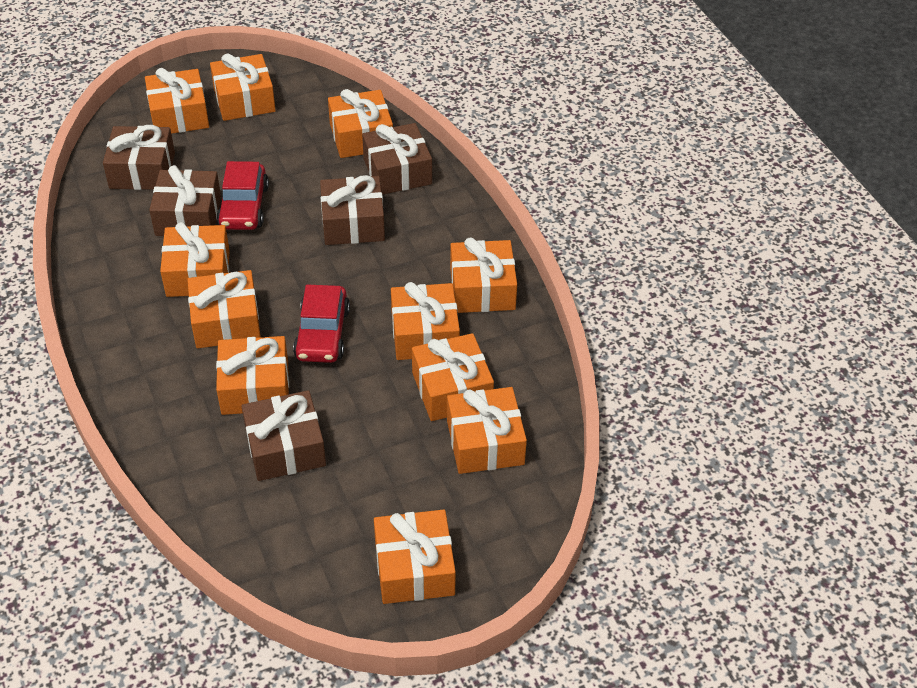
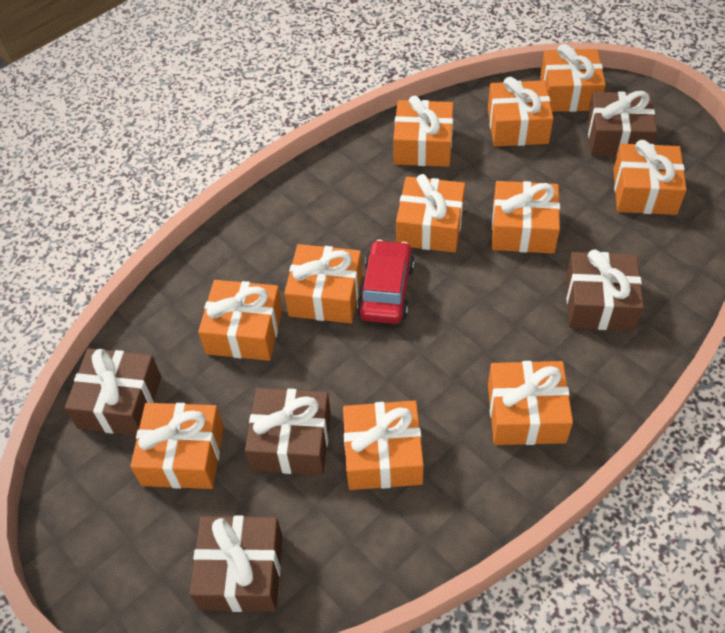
red car: 2 -> 1

